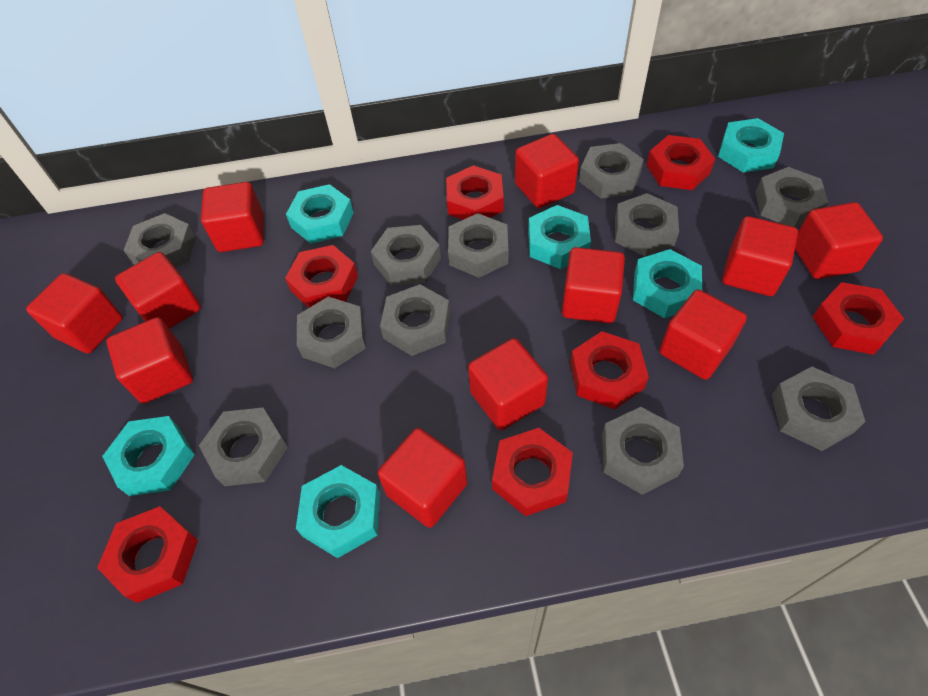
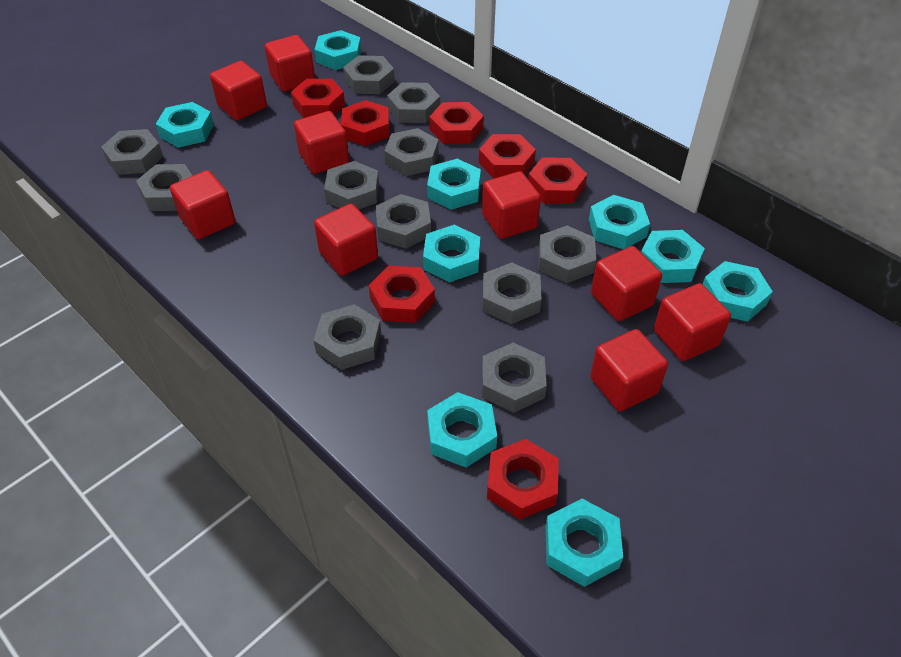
red cube: 11 -> 9
turquoise nut: 6 -> 9

